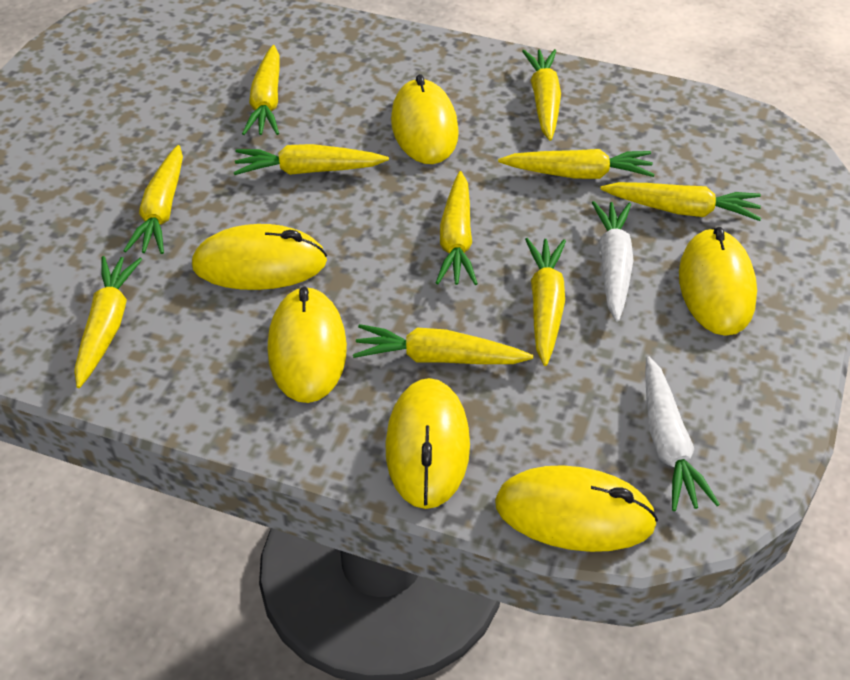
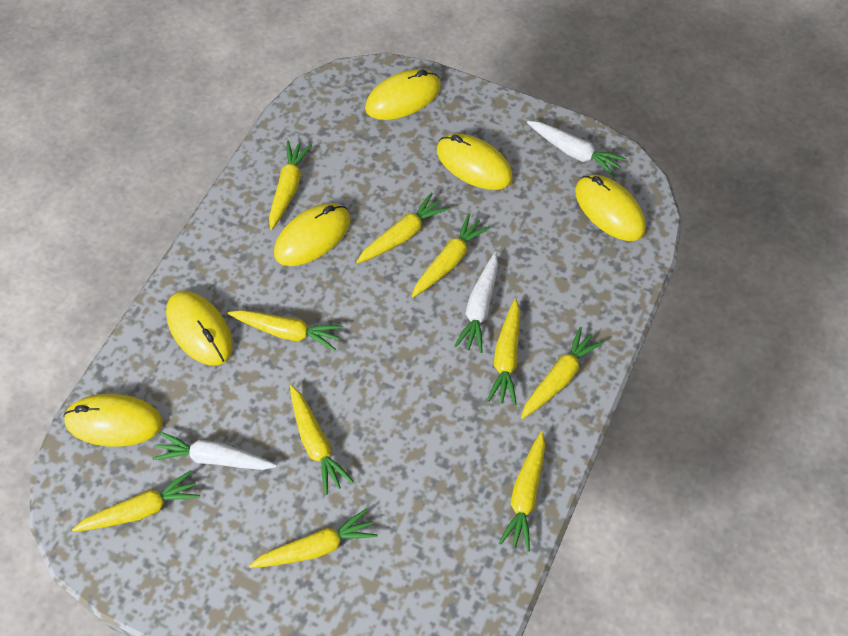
white carrot: 2 -> 3

